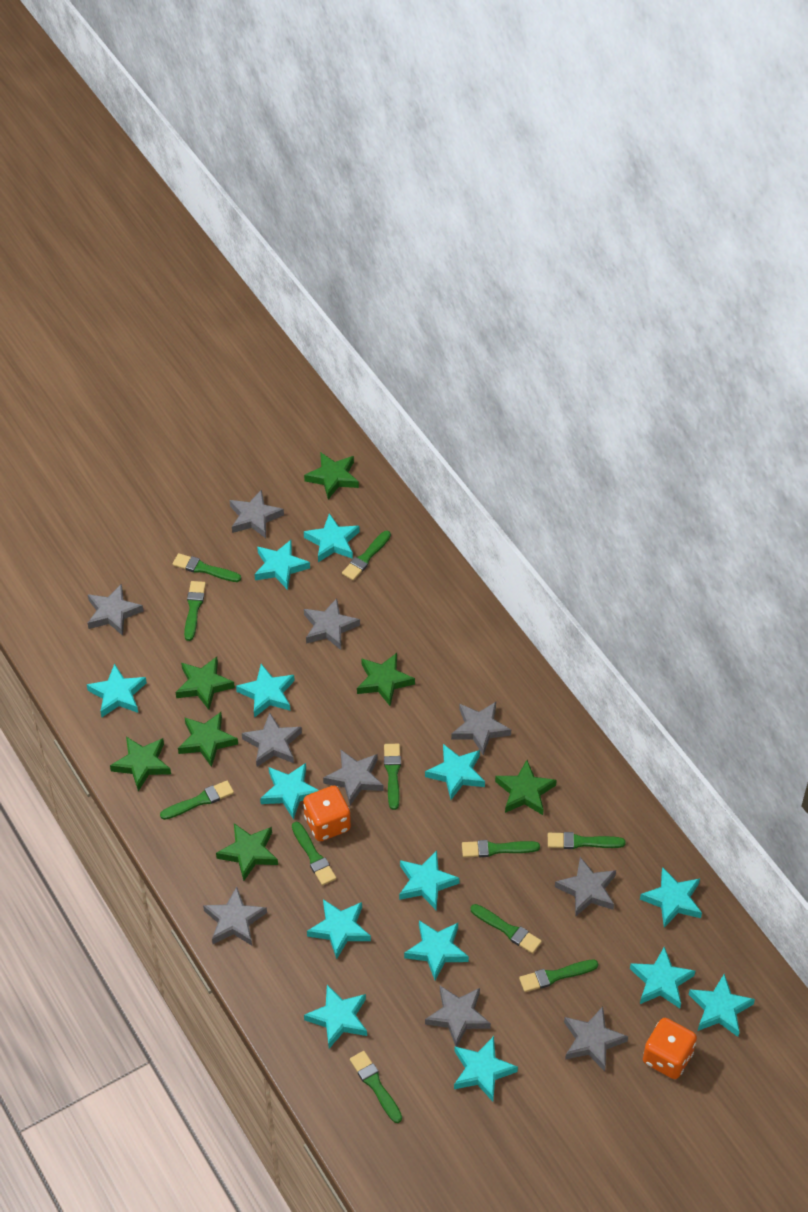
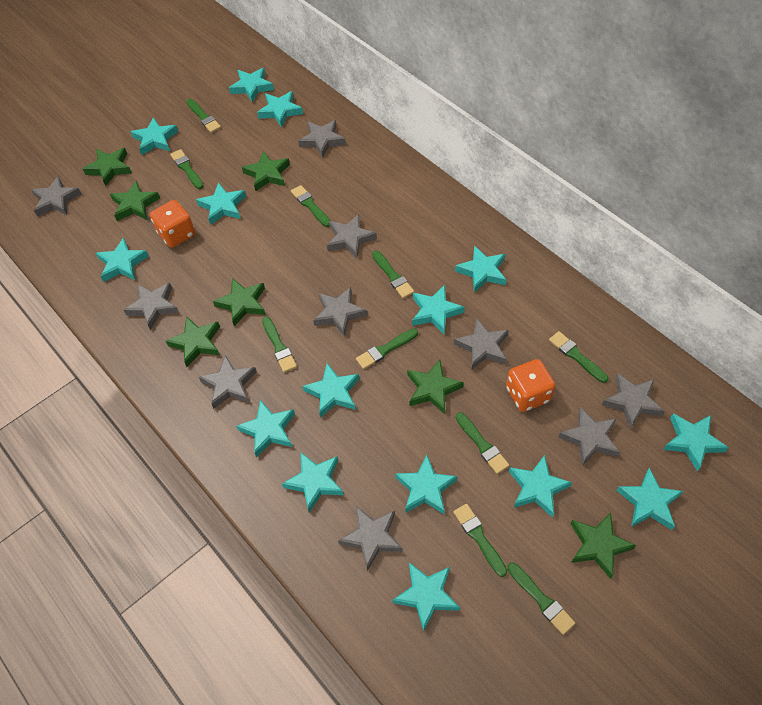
green brush: 11 -> 10
turquoise star: 14 -> 15

